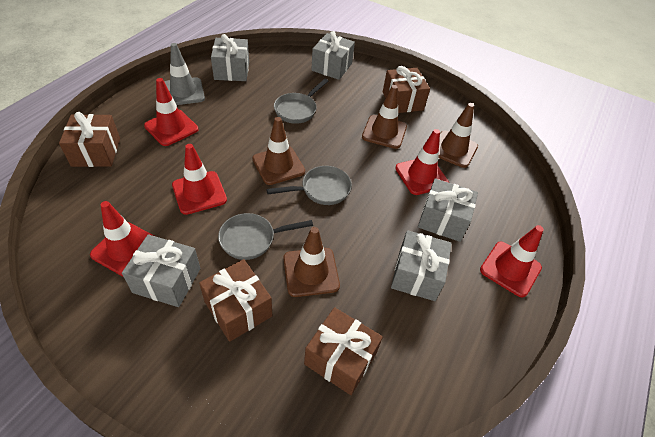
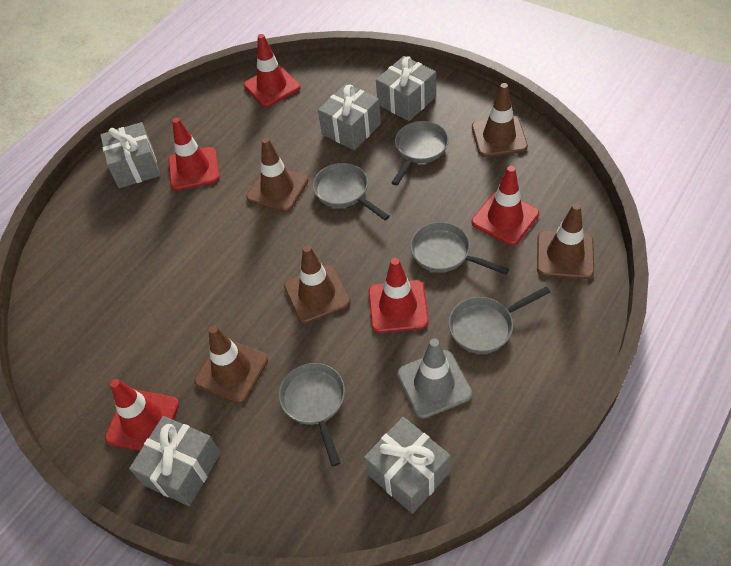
brown gift: 4 -> 0
brown traffic cone: 4 -> 5
grey pan: 3 -> 5

